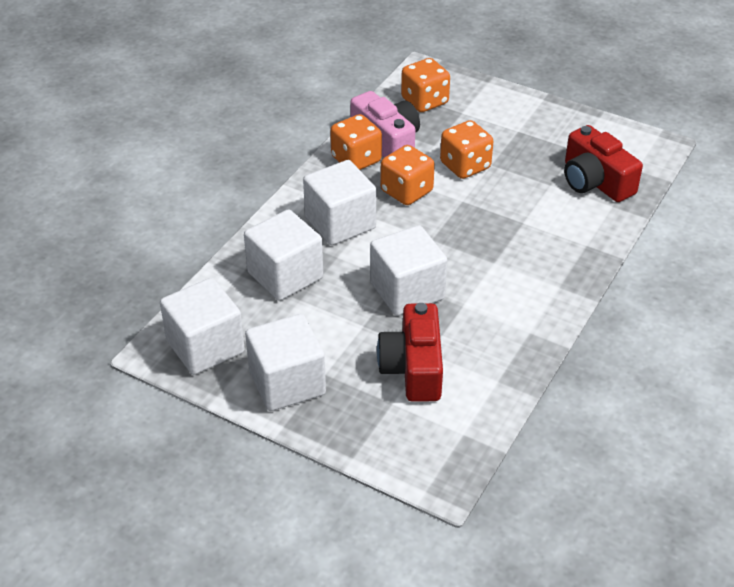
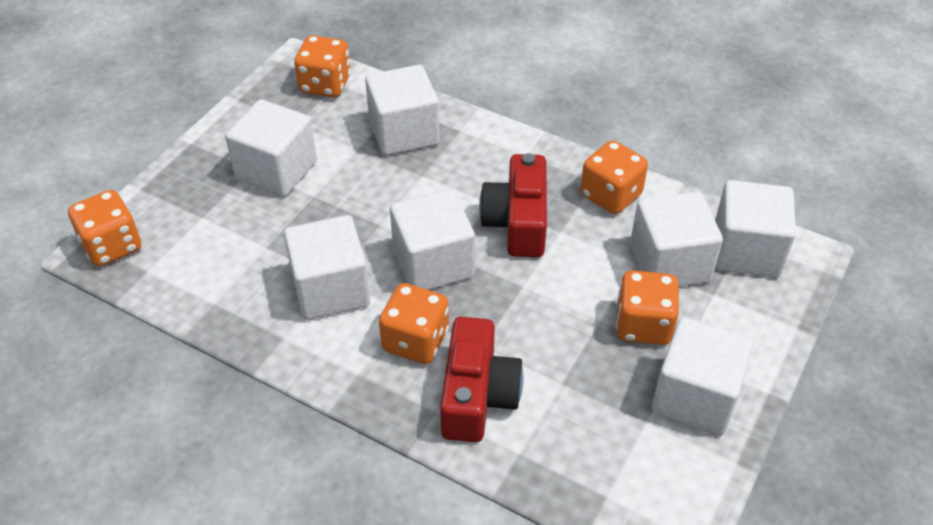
orange dice: 4 -> 5
pink camera: 1 -> 0
white cube: 5 -> 7

